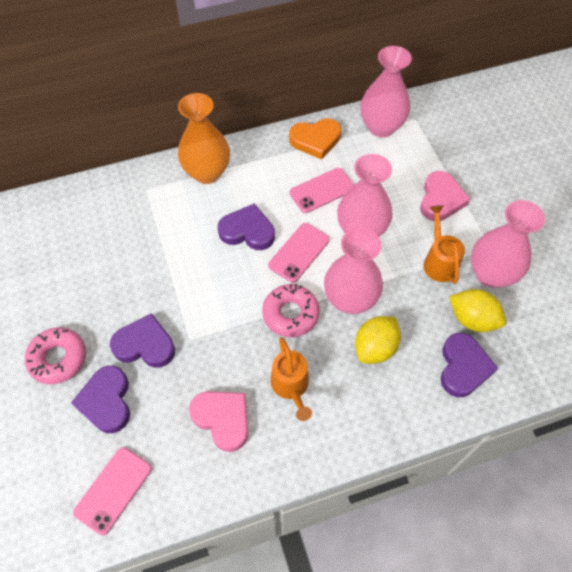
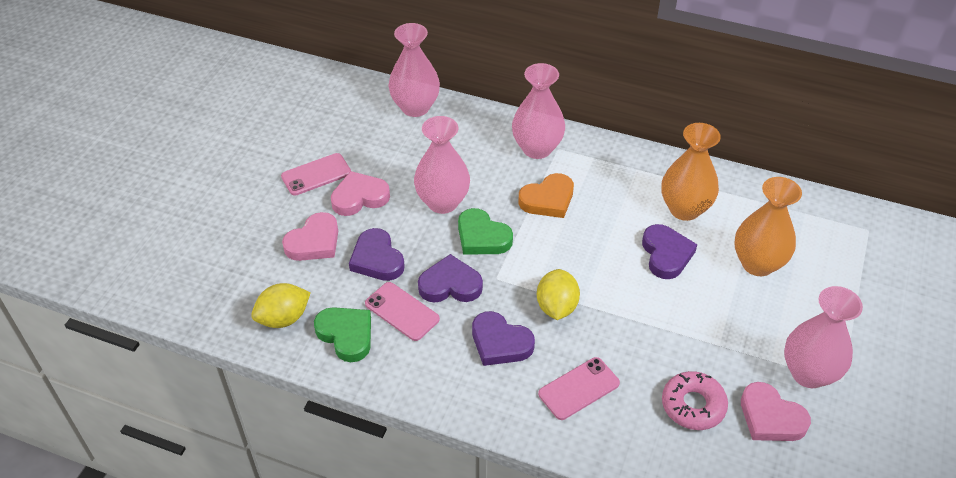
green heart: 0 -> 2
orange vase: 1 -> 2
orange watering can: 2 -> 0
pink donut: 2 -> 1
pink heart: 2 -> 3

